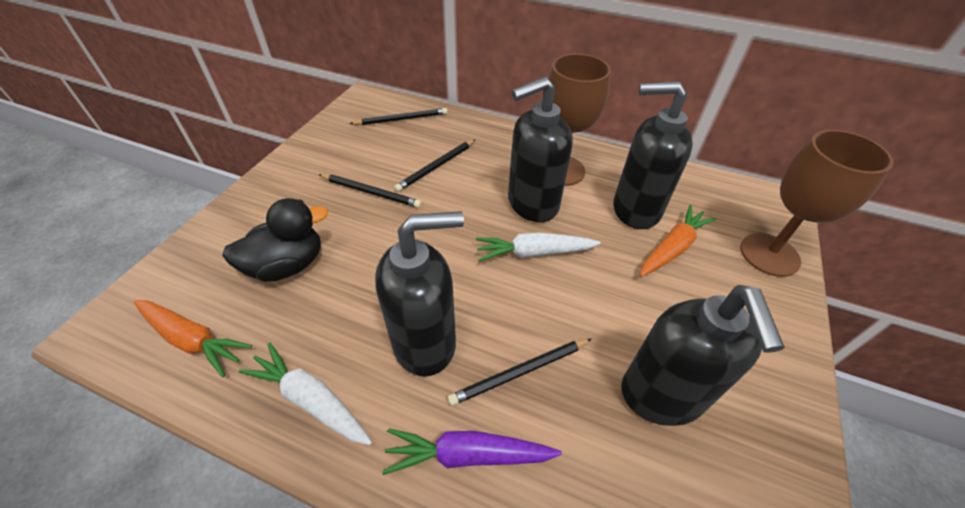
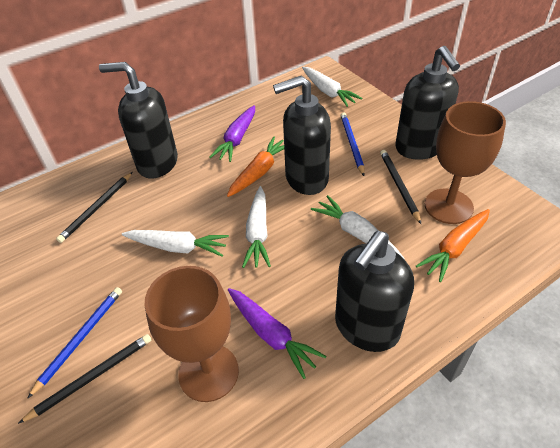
black duck: 1 -> 0
black pencil: 4 -> 3
blue pencil: 0 -> 2
purple carrot: 1 -> 2
white carrot: 2 -> 4

